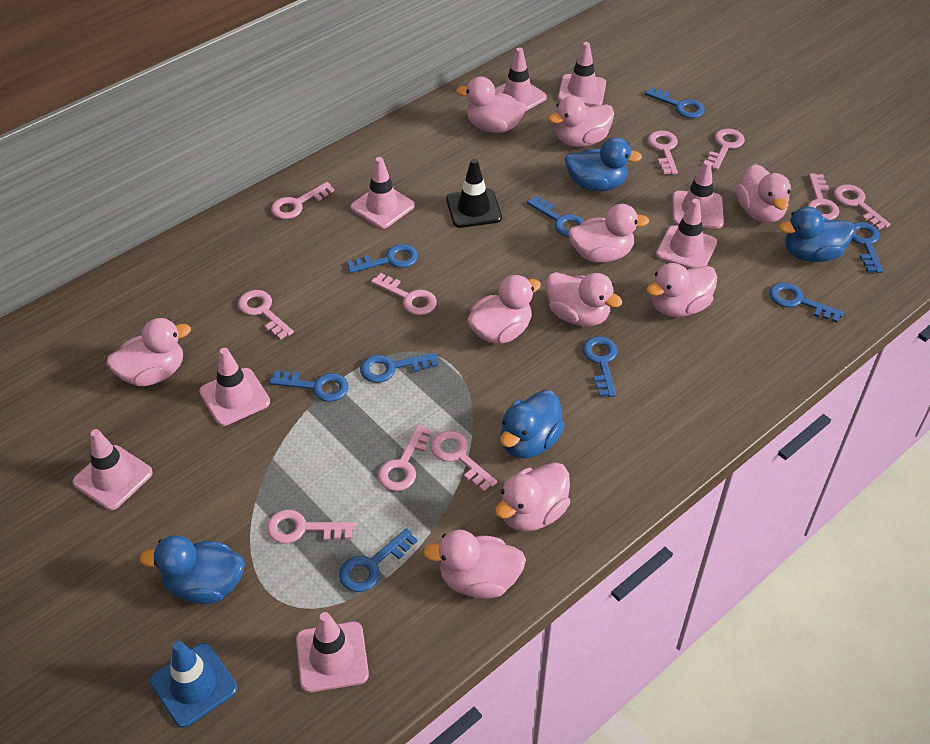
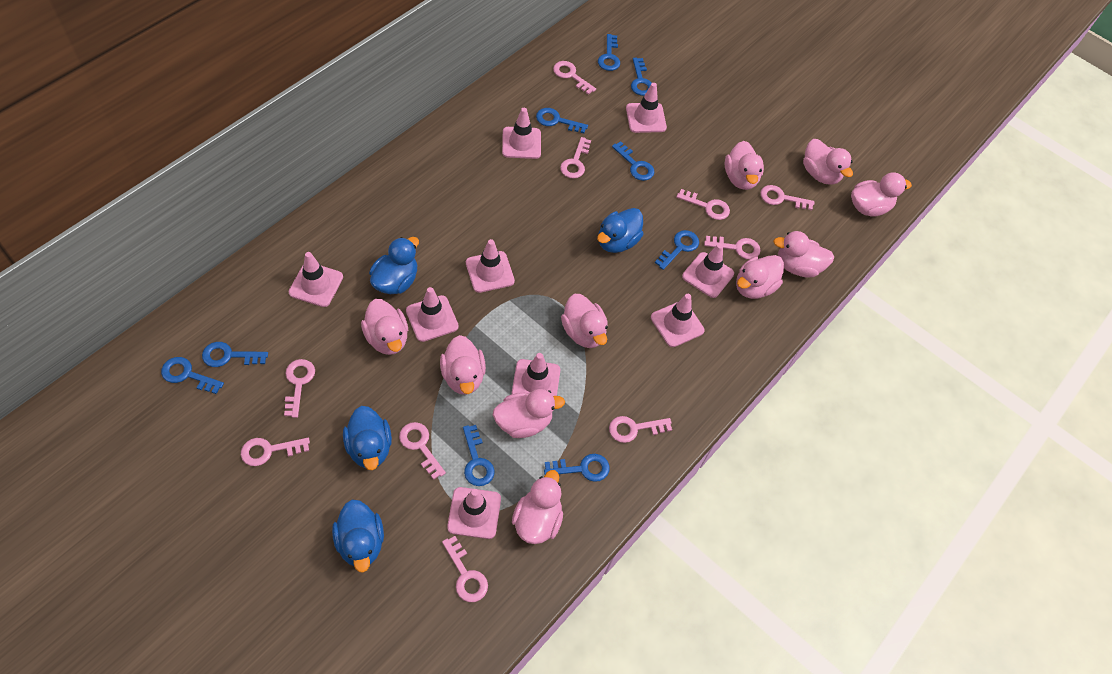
black traffic cone: 1 -> 0
blue traffic cone: 1 -> 0
pink traffic cone: 8 -> 9

